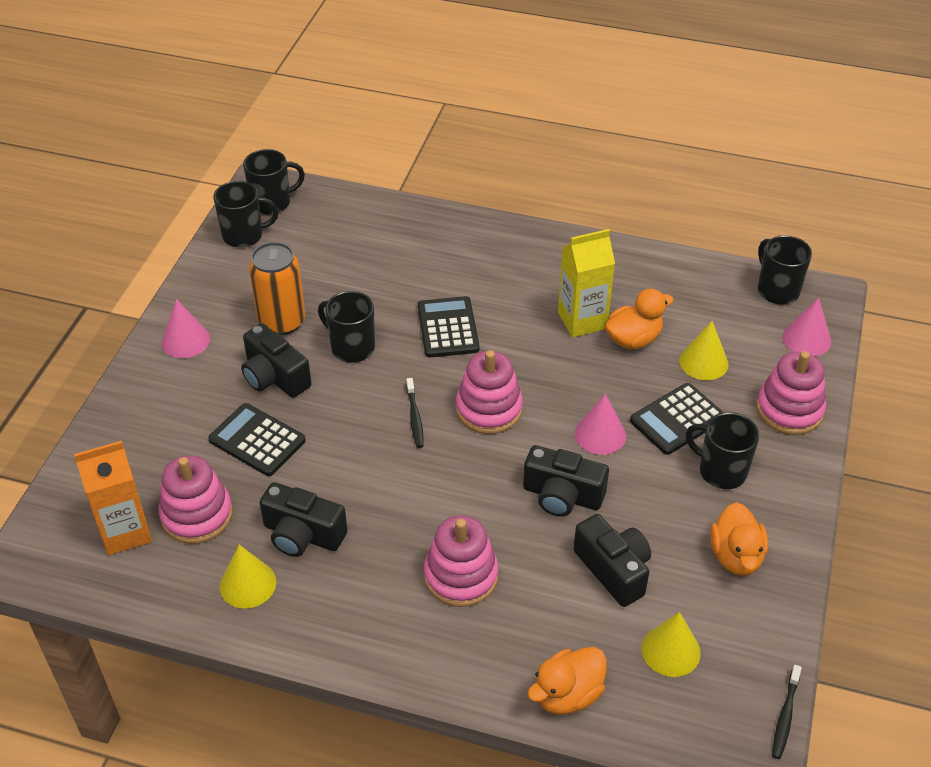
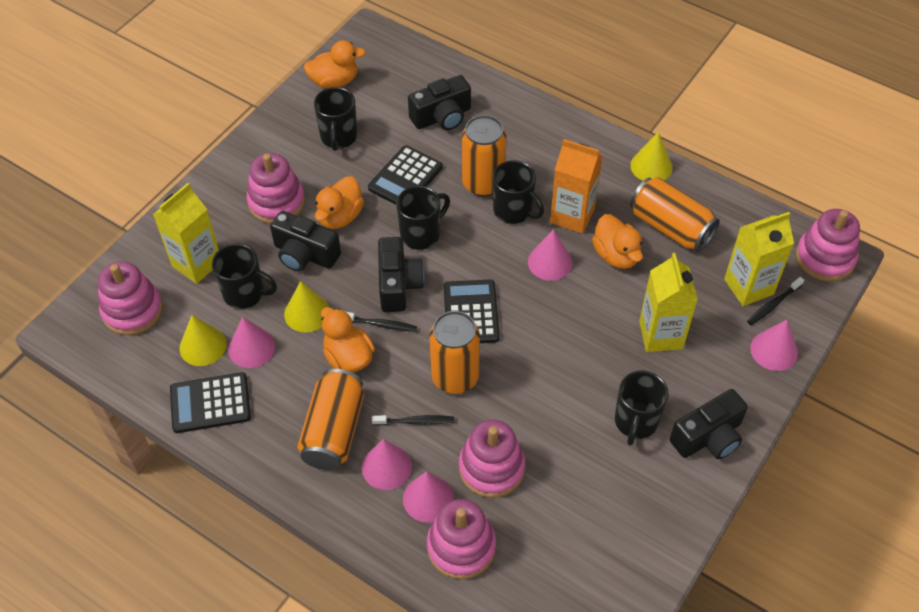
black toothbrush: 2 -> 3
orange can: 1 -> 4
orange duck: 3 -> 4
pink cone: 3 -> 5
pink stacking toy: 4 -> 5
yellow carton: 1 -> 3

